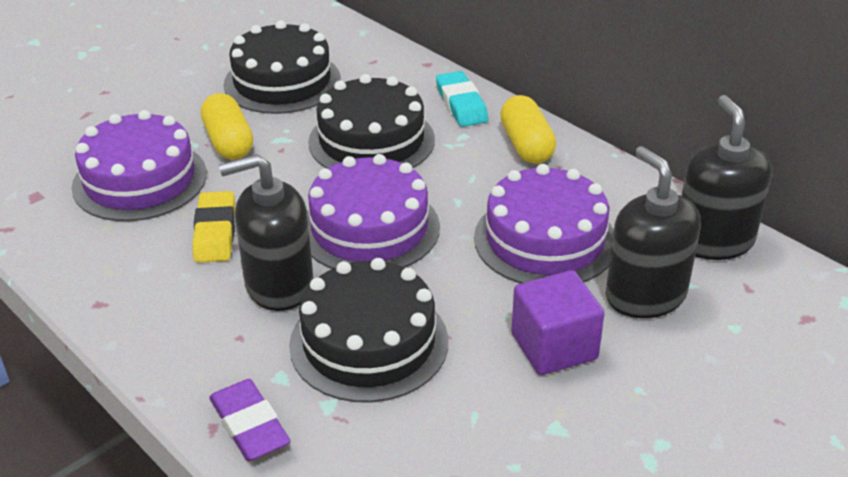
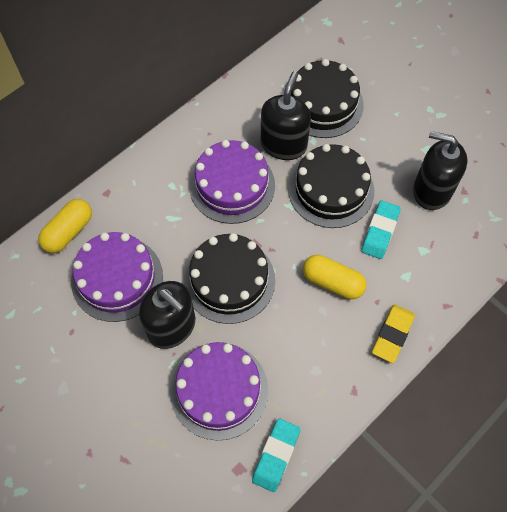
purple cube: 1 -> 0
purple eraser: 1 -> 0
turquoise eraser: 1 -> 2

